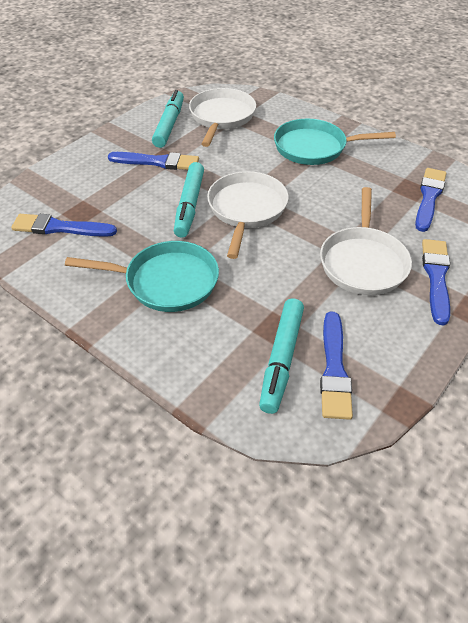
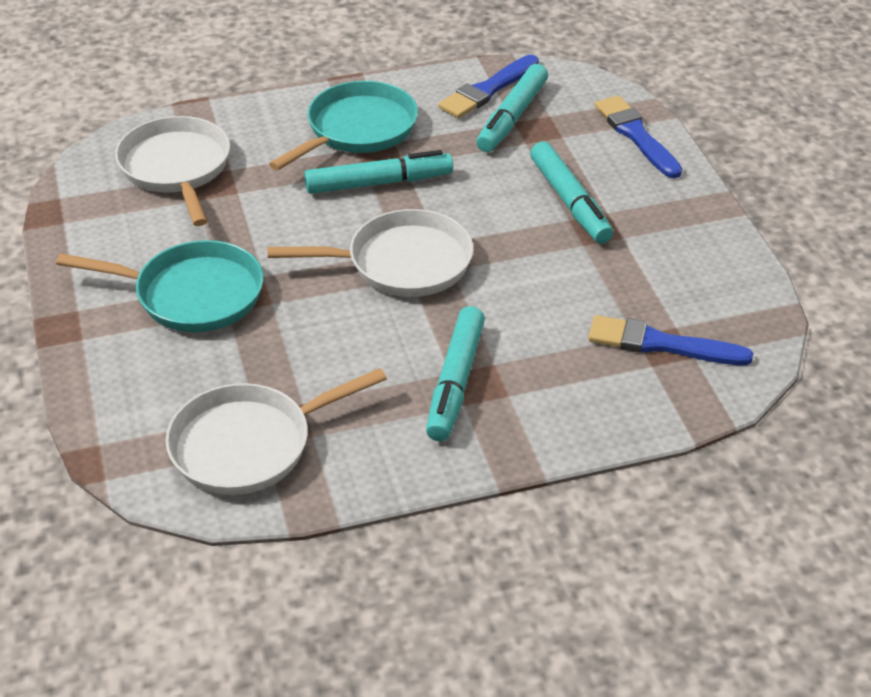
blue brush: 5 -> 3
turquoise marker: 3 -> 4

